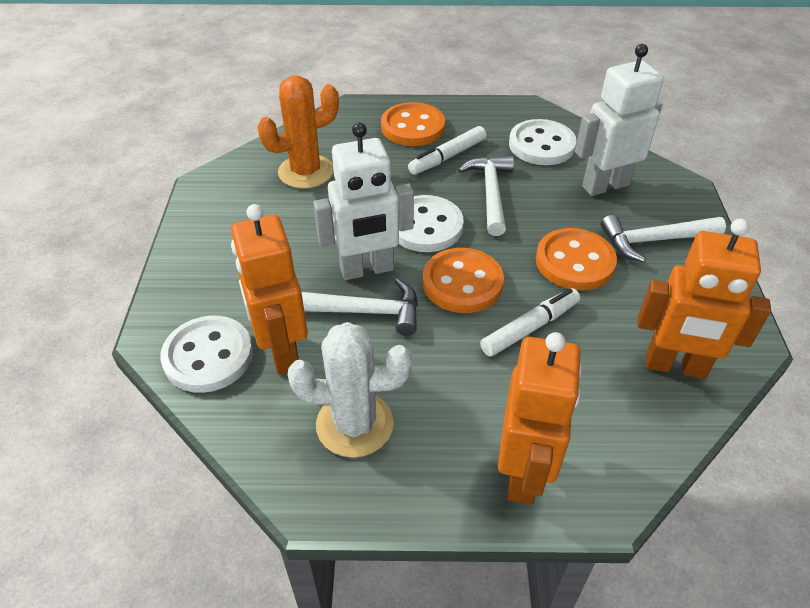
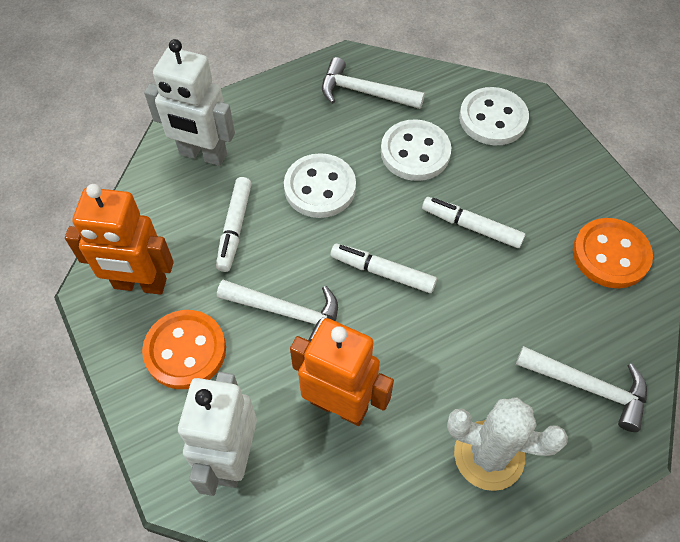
orange button: 3 -> 2
orange cactus: 1 -> 0
orange robot: 3 -> 2
white marker: 2 -> 3

